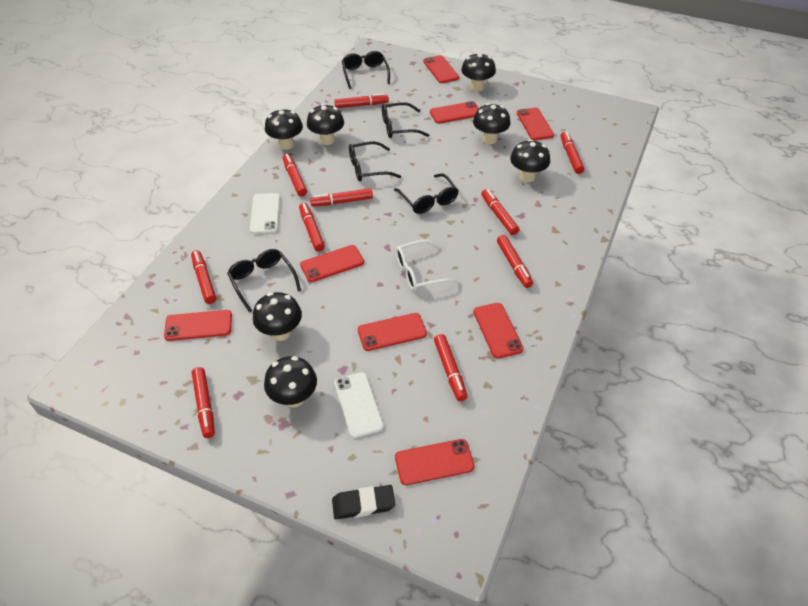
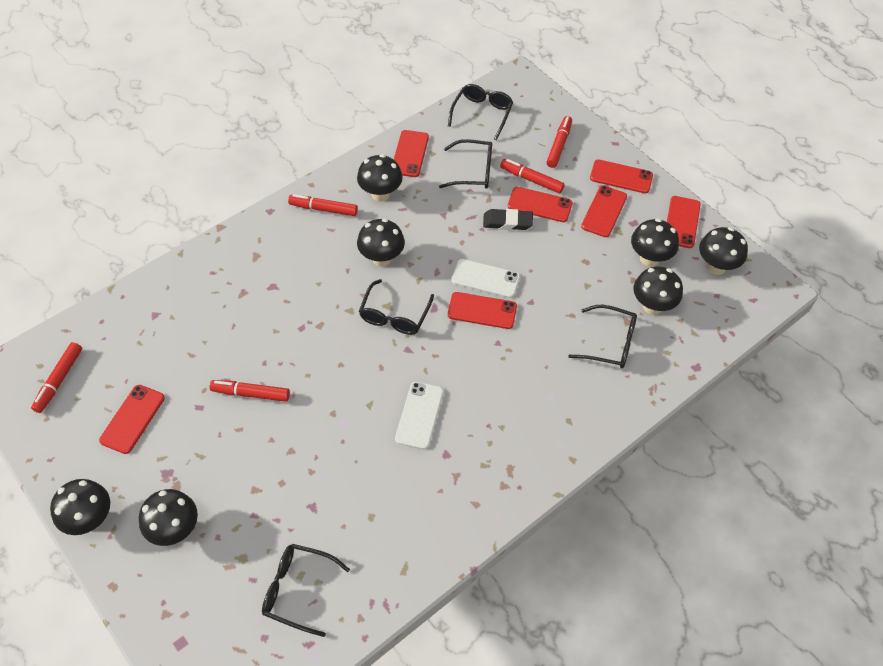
red marker: 10 -> 5
red phone: 8 -> 7
white glasses: 1 -> 0

